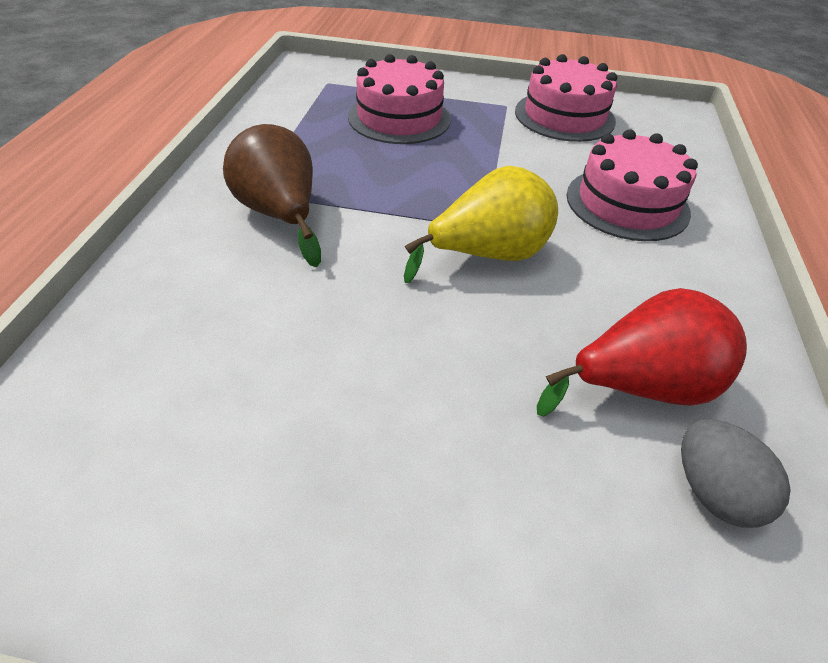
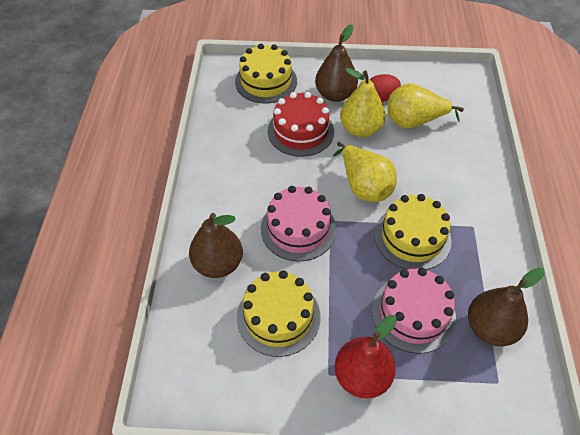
brown pear: 1 -> 3
grey egg: 1 -> 0
pink cake: 3 -> 2
red cake: 0 -> 1
red egg: 0 -> 1
yellow cake: 0 -> 3
yellow pear: 1 -> 3

